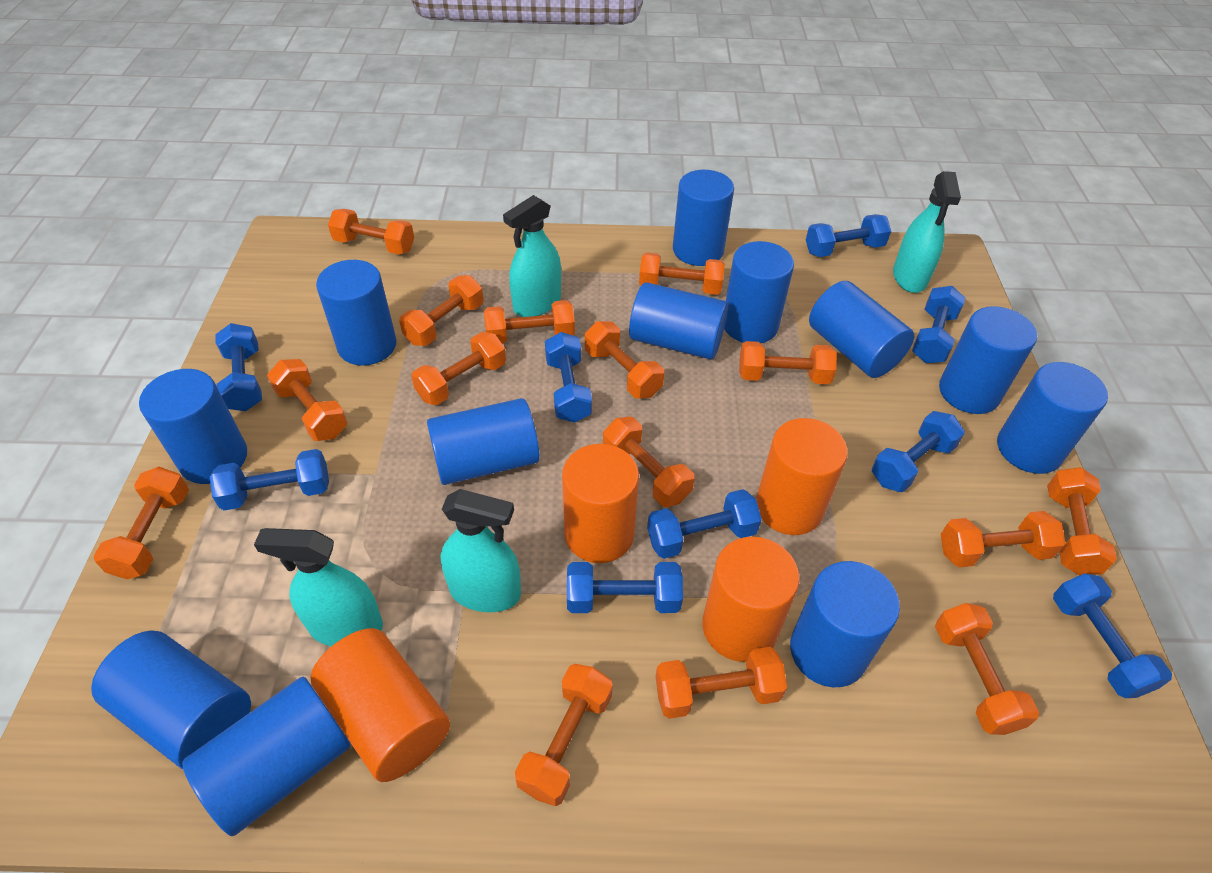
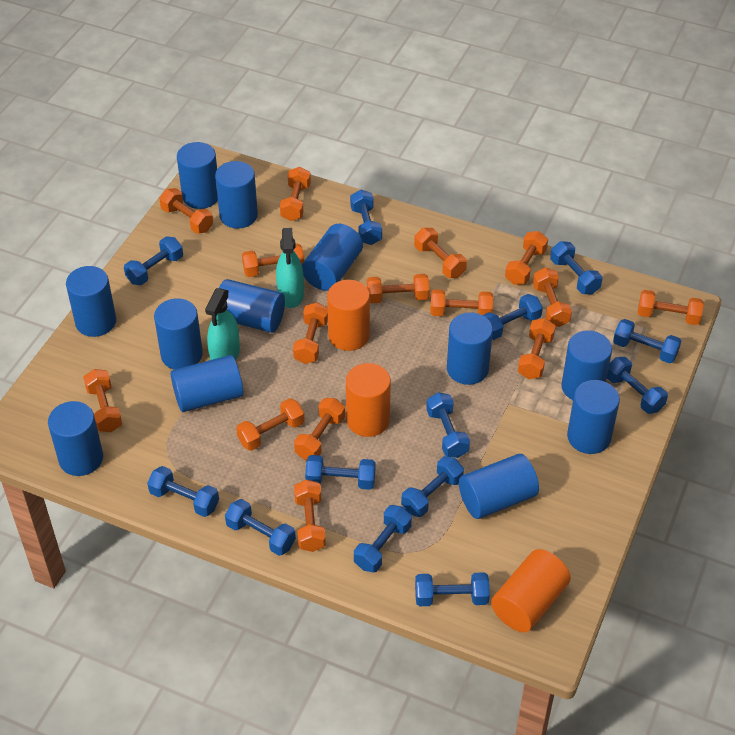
blue dumbbell: 9 -> 13
orange cylinder: 4 -> 3
turquoise spray bottle: 4 -> 2

